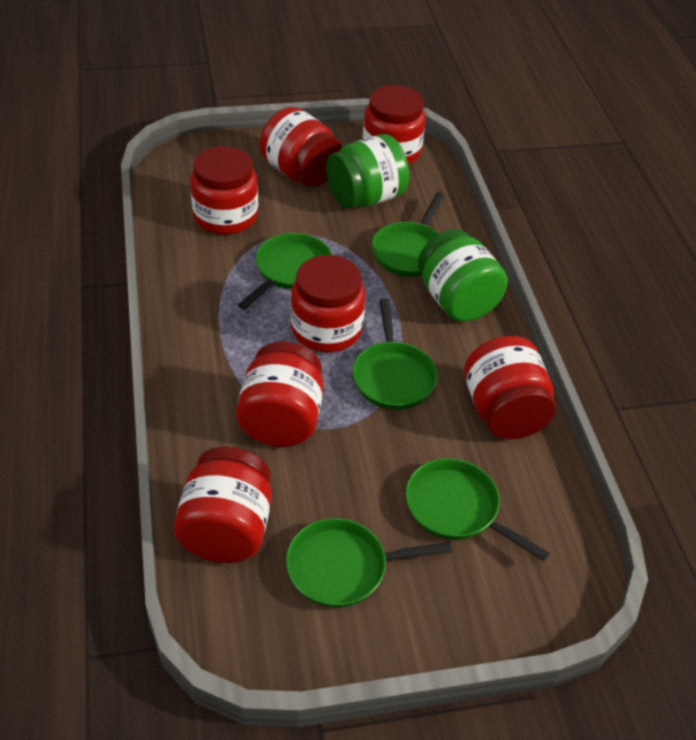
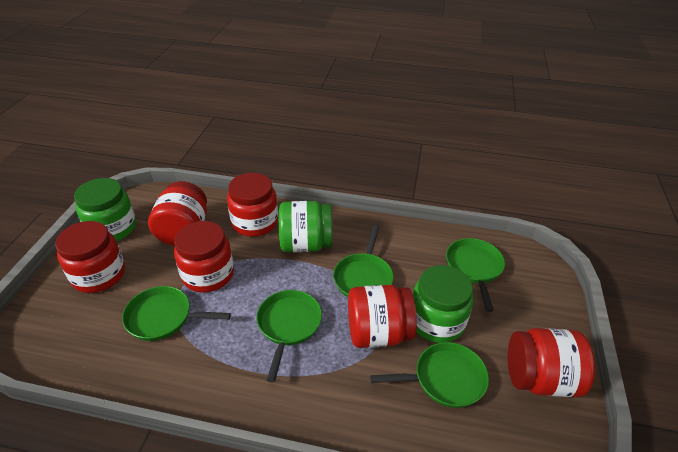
green jar: 2 -> 3
red jar: 7 -> 6

